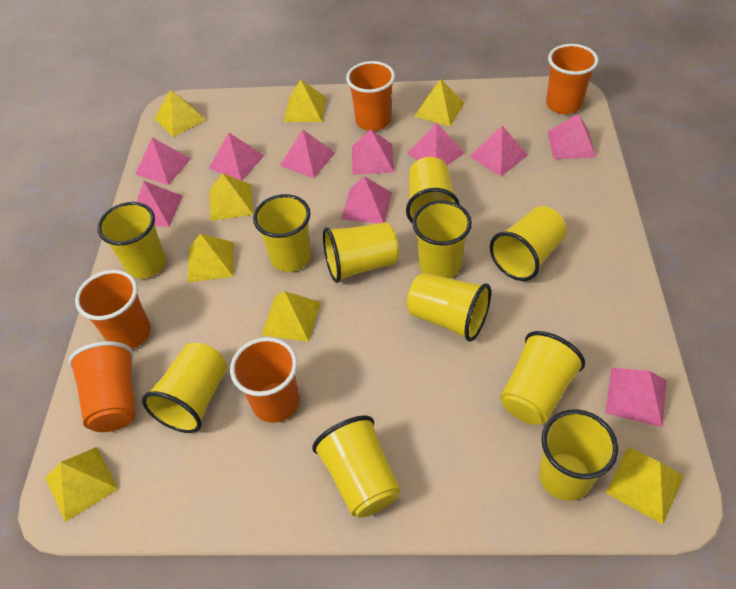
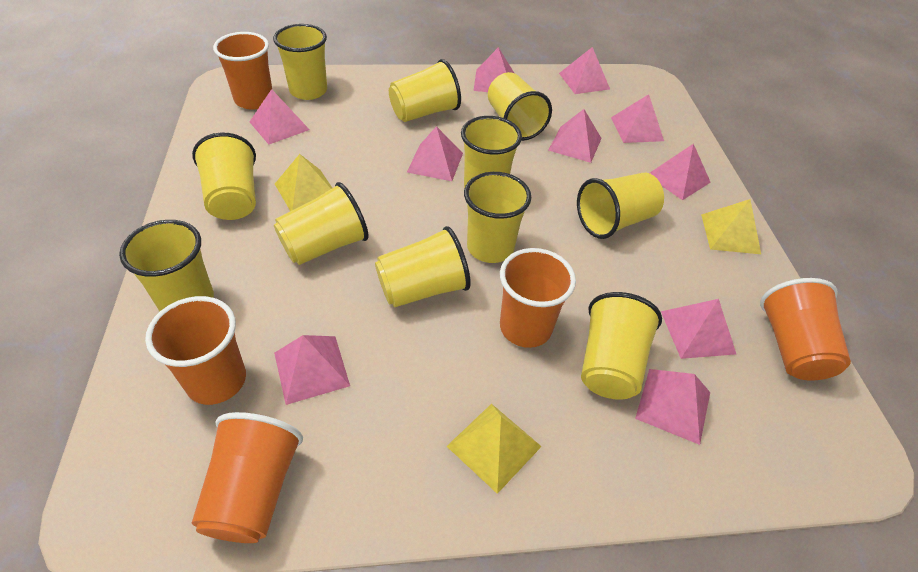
yellow pyramid: 8 -> 3

